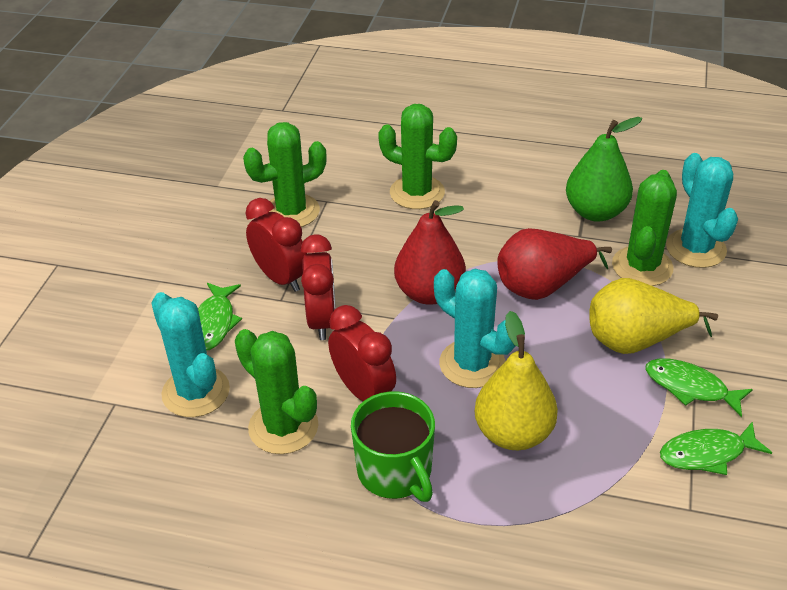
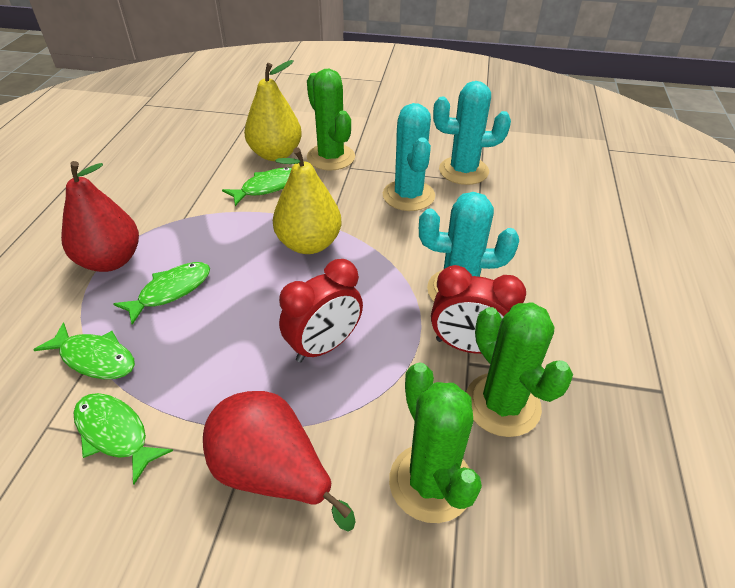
green cactus: 4 -> 3
green fish: 3 -> 4
green mug: 1 -> 0
green pear: 1 -> 0
red clock: 3 -> 2

